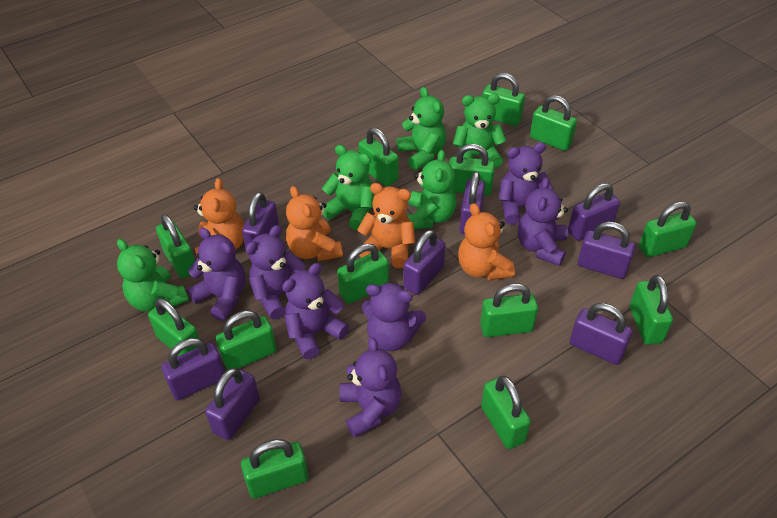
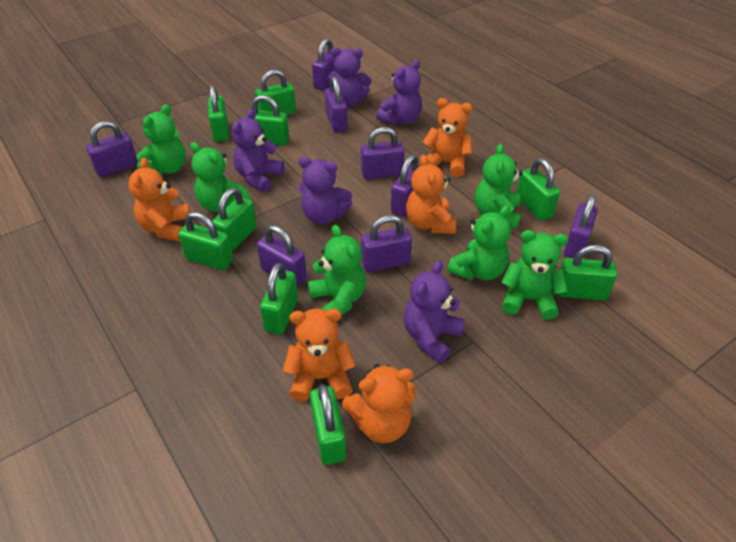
green padlock: 13 -> 9
green teddy bear: 5 -> 6
orange teddy bear: 4 -> 5
purple teddy bear: 7 -> 5

